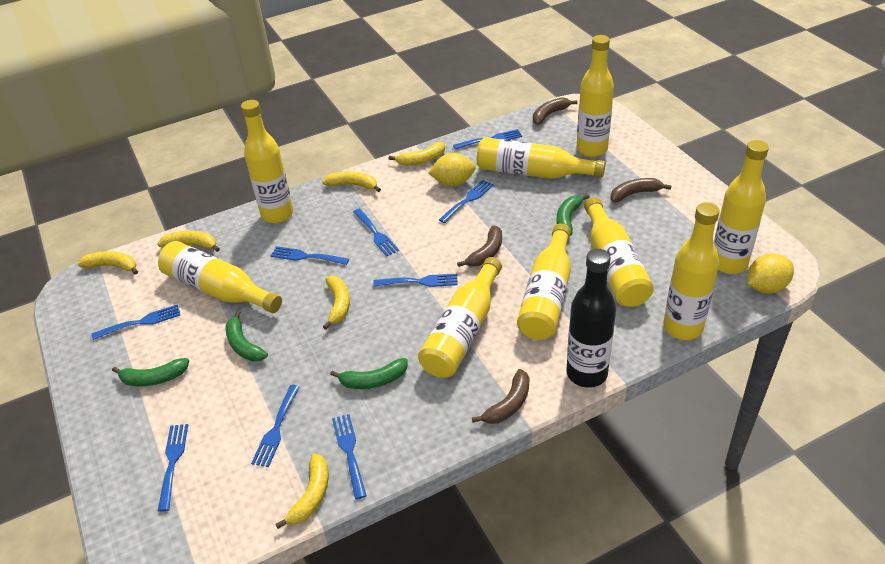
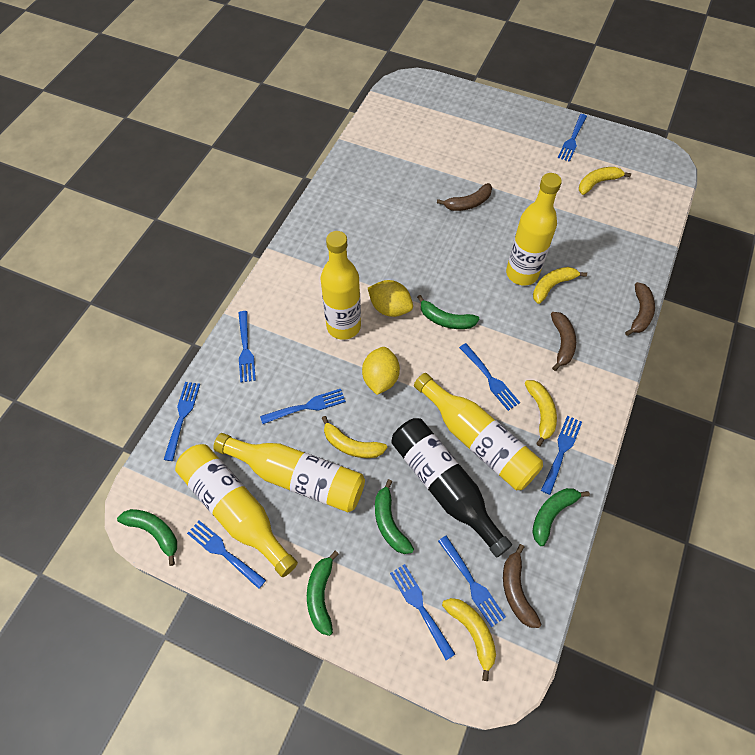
green banana: 4 -> 5
yellow banana: 6 -> 5
yellow bottle: 9 -> 5

